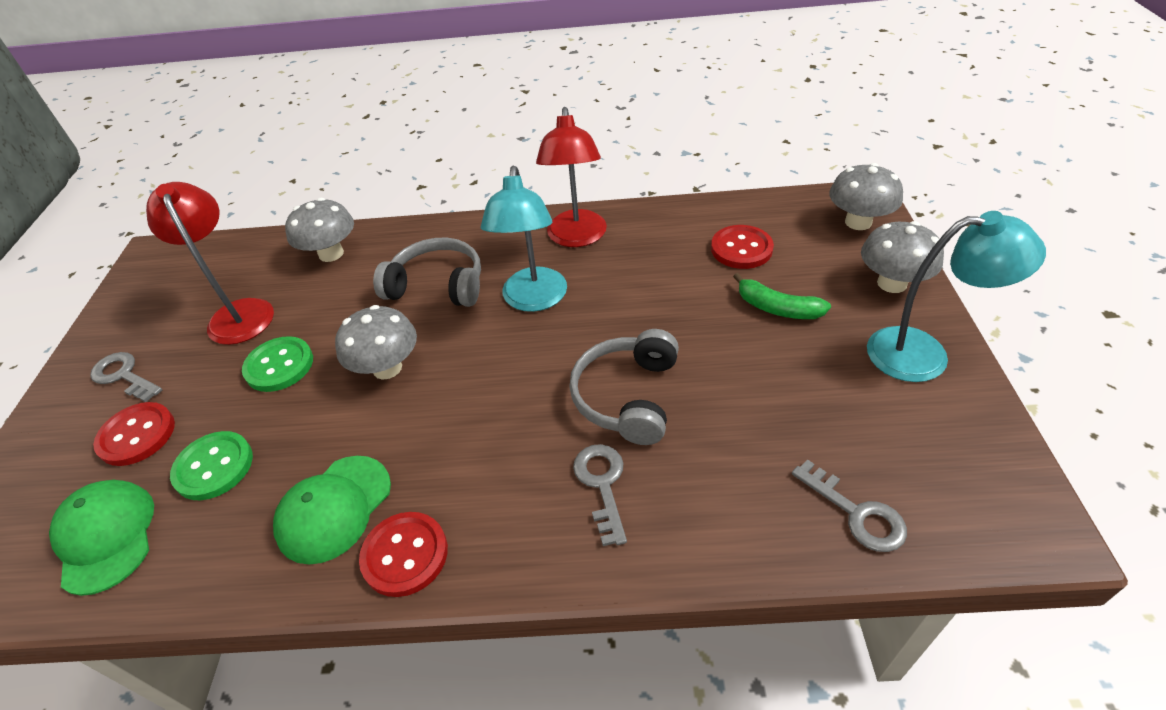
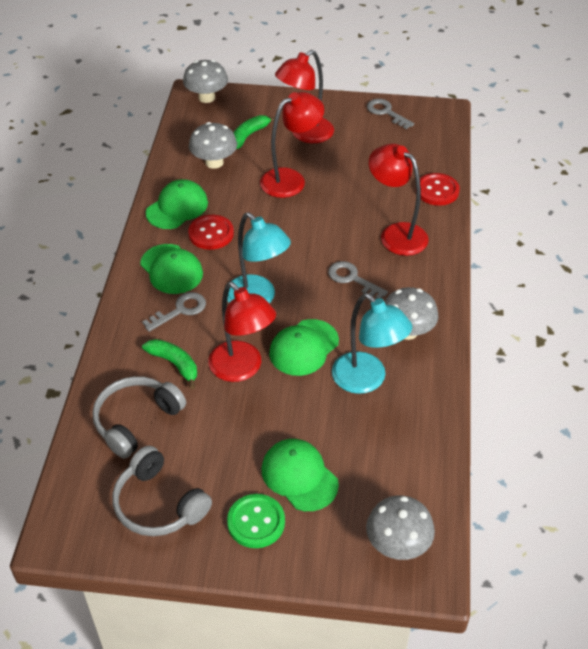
green banana: 1 -> 2
green button: 2 -> 1
green cap: 2 -> 4
red button: 3 -> 2
red lamp: 2 -> 4

